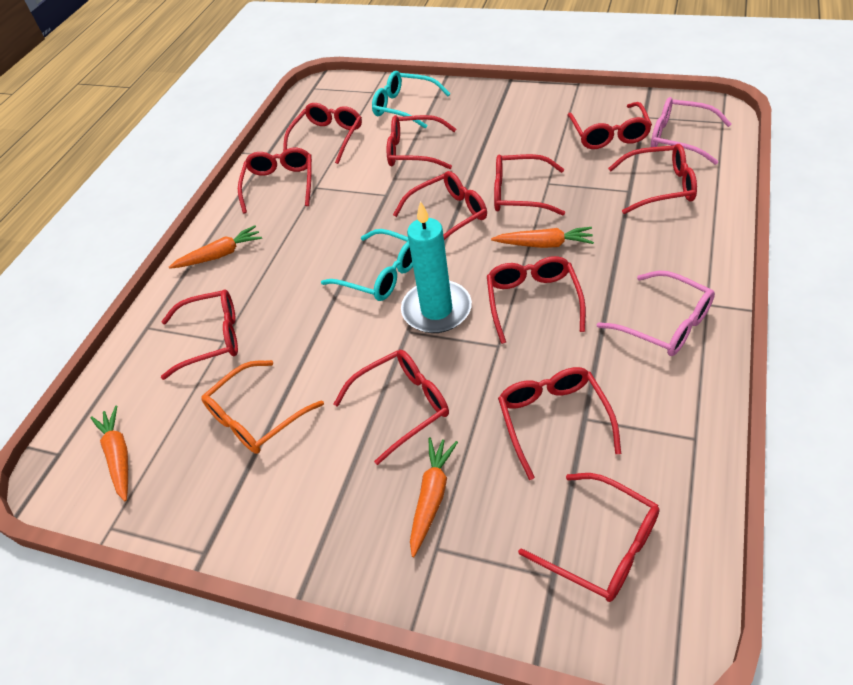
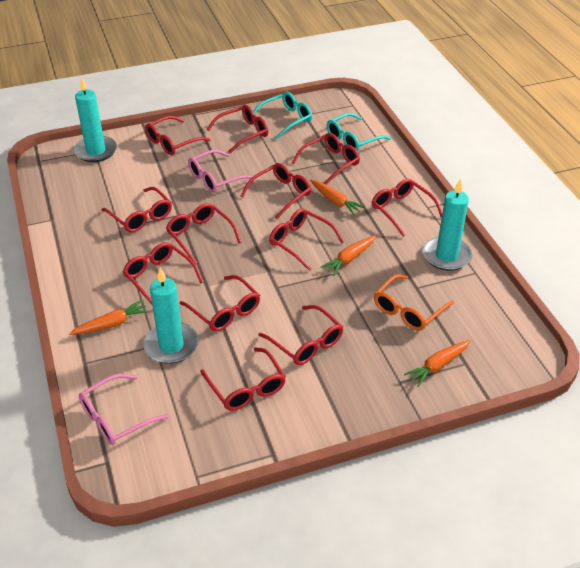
turquoise candle: 1 -> 3

